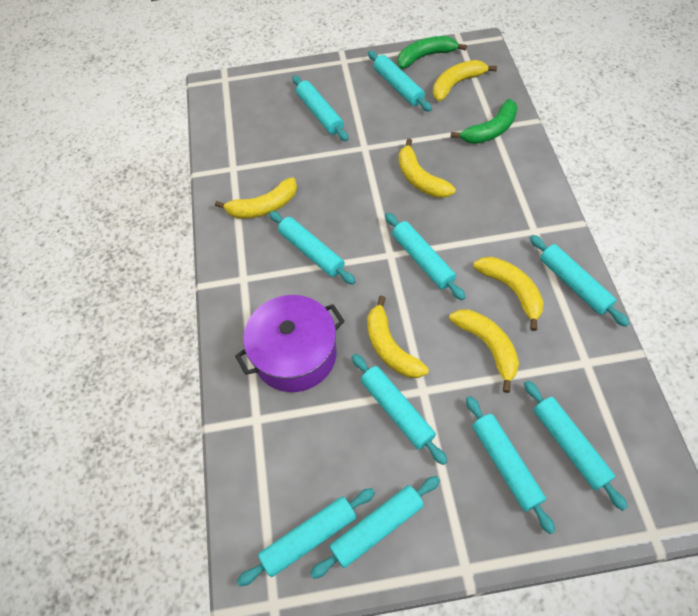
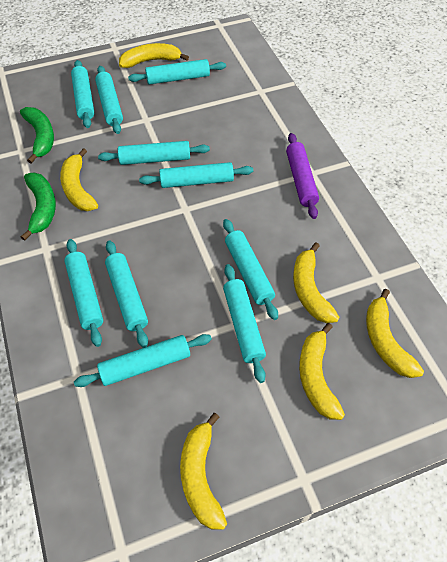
purple pot: 1 -> 0
purple rolling pin: 0 -> 1

